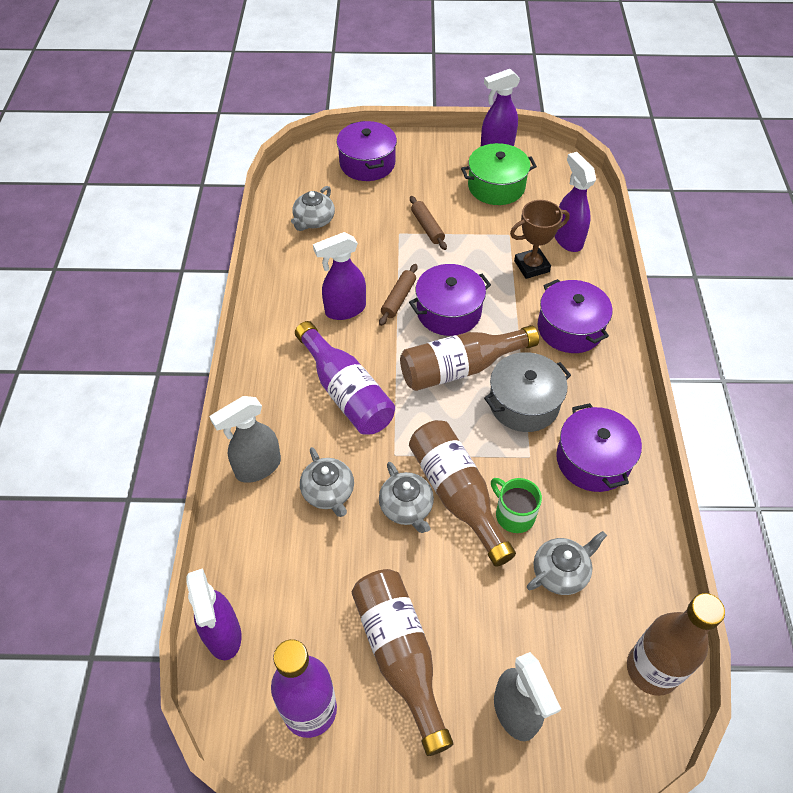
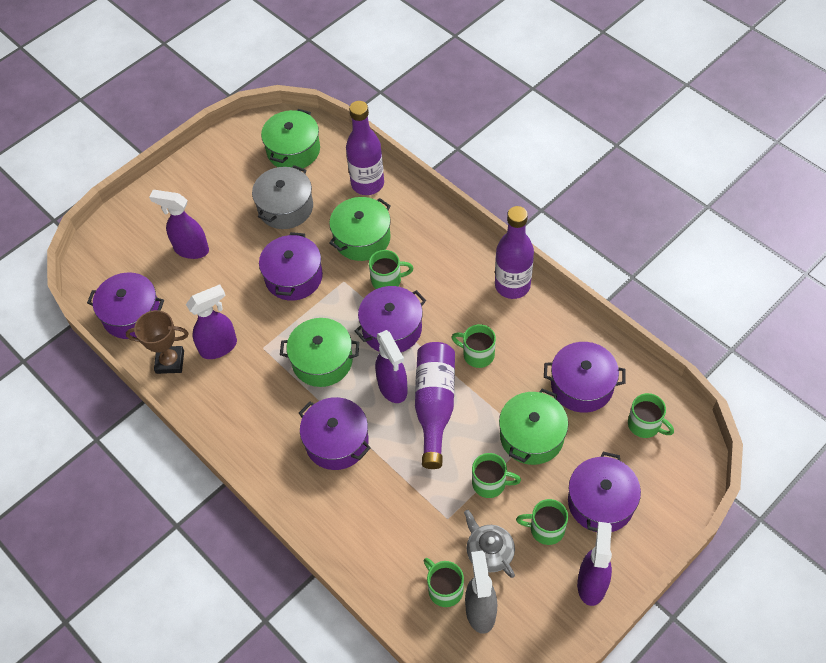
brown bottle: 4 -> 0
brown rolling pin: 2 -> 0
green mug: 1 -> 6
green pot: 1 -> 4
grey spray bottle: 2 -> 1
grey teapot: 4 -> 1
purple bottle: 2 -> 3
purple pot: 4 -> 6

